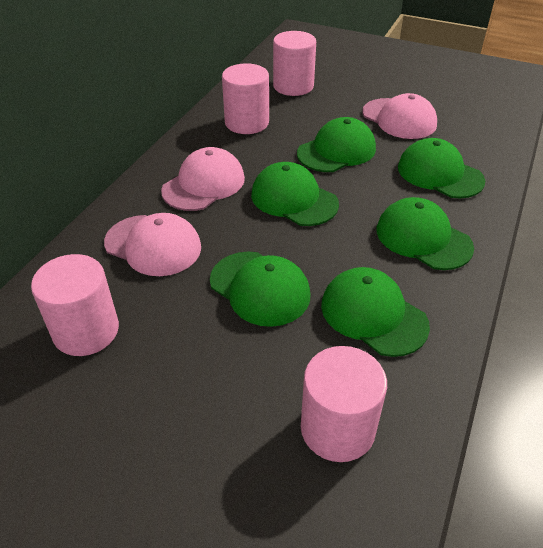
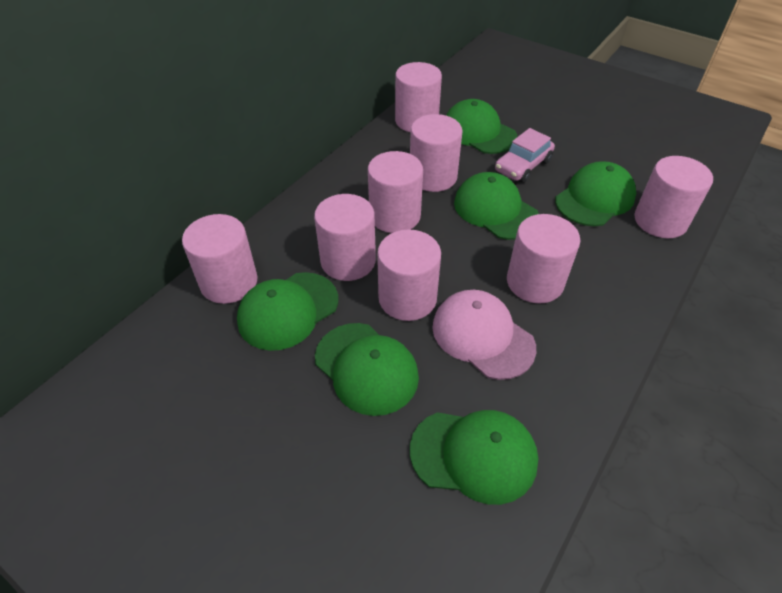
pink cap: 3 -> 1
pink car: 0 -> 1
pink cylinder: 4 -> 8

